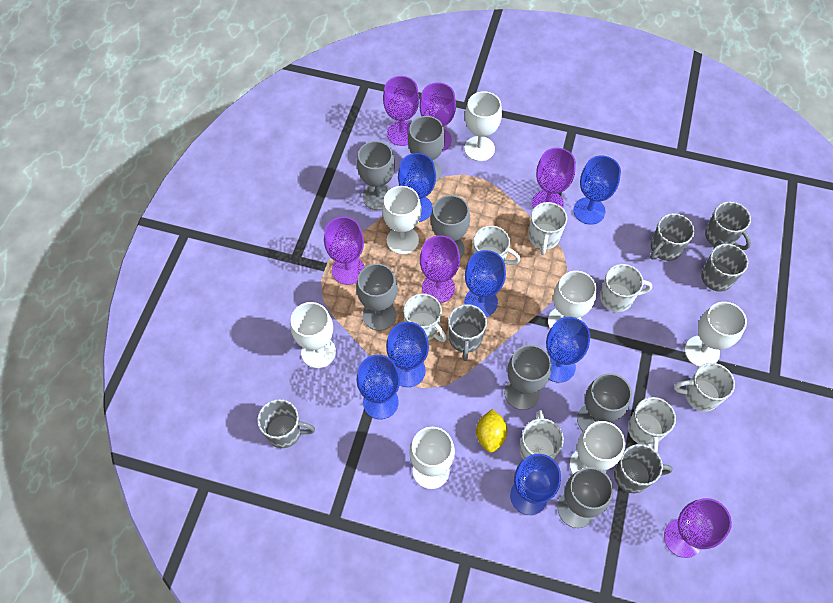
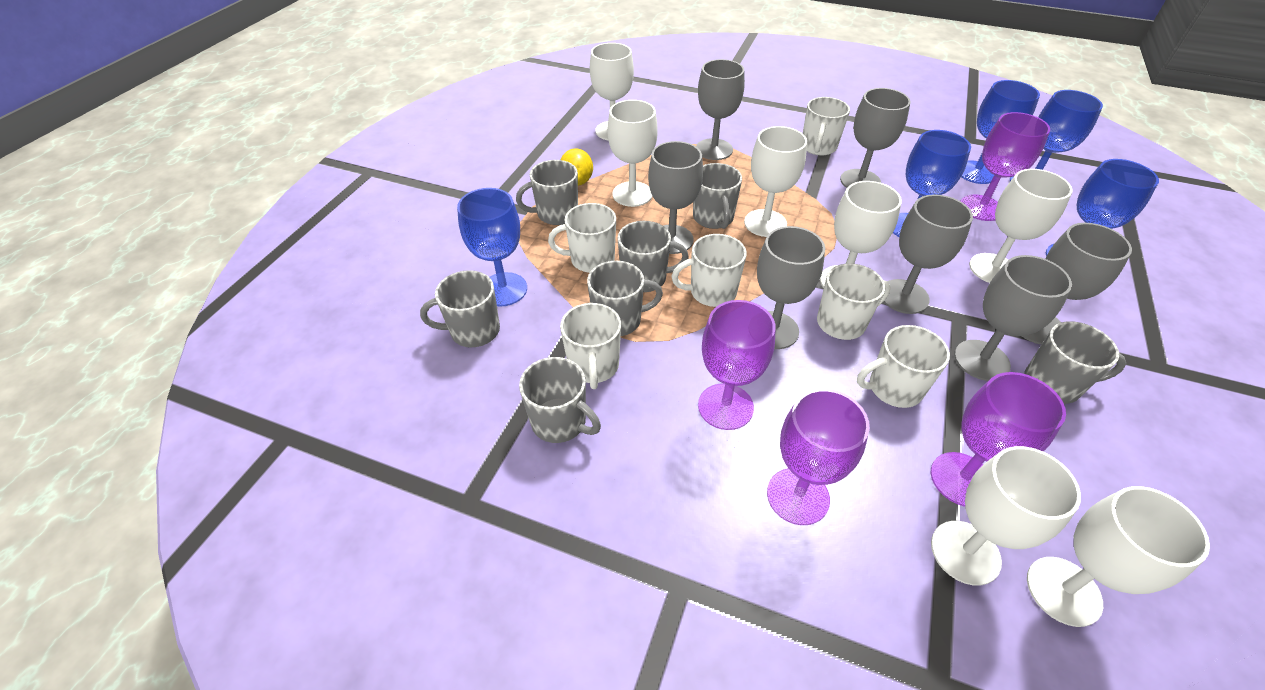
blue goblet: 7 -> 5
grey mug: 6 -> 7
purple goblet: 6 -> 4
white mug: 7 -> 6

